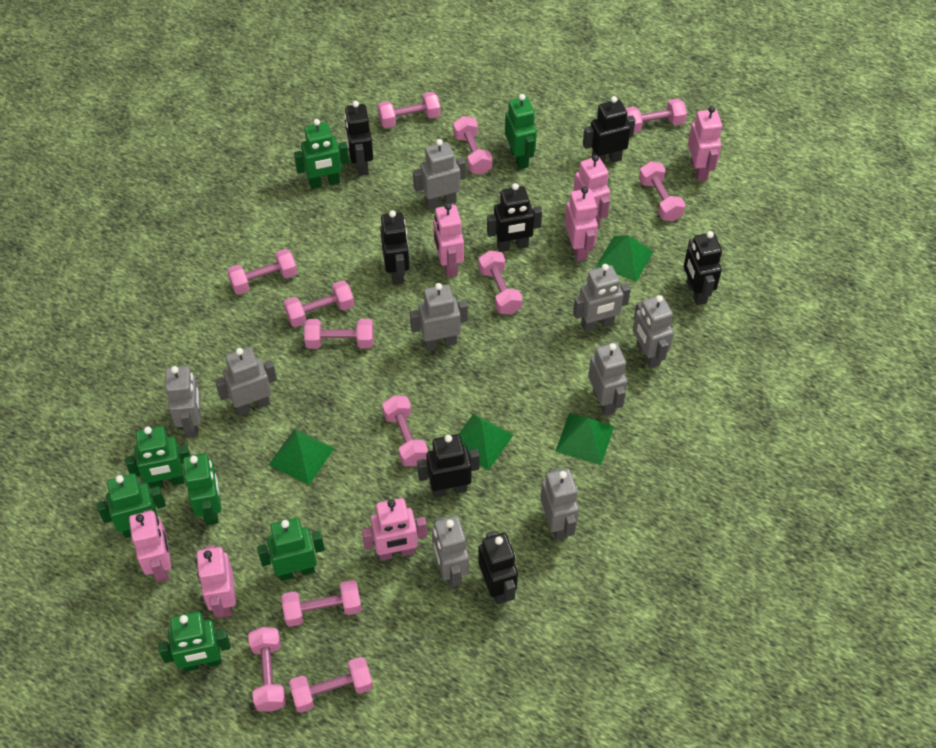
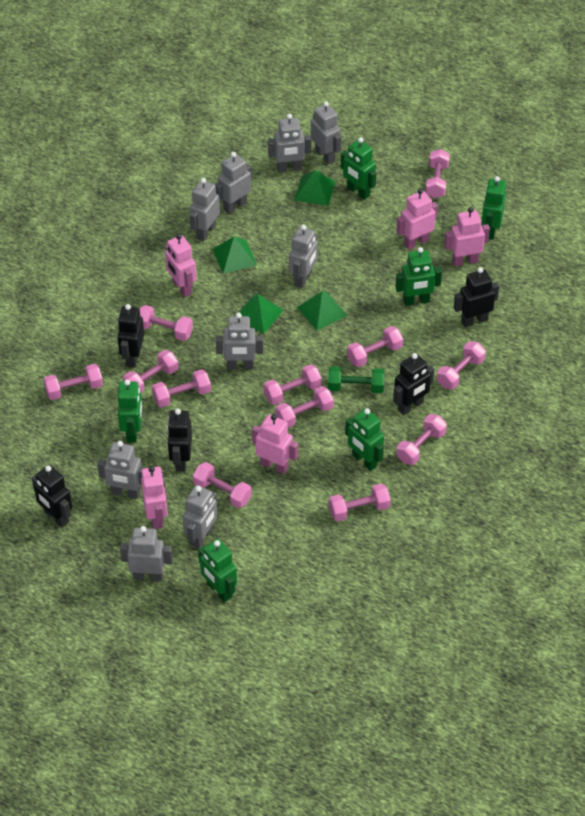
black robot: 7 -> 5
green dumbbell: 0 -> 1
green robot: 7 -> 6
pink robot: 7 -> 5

